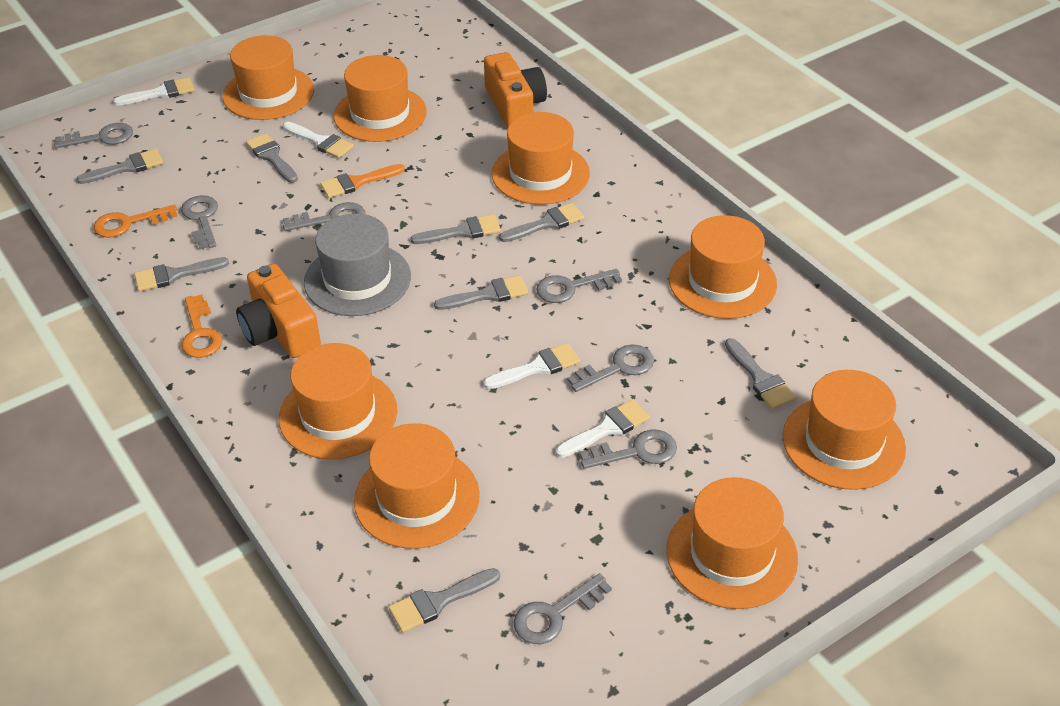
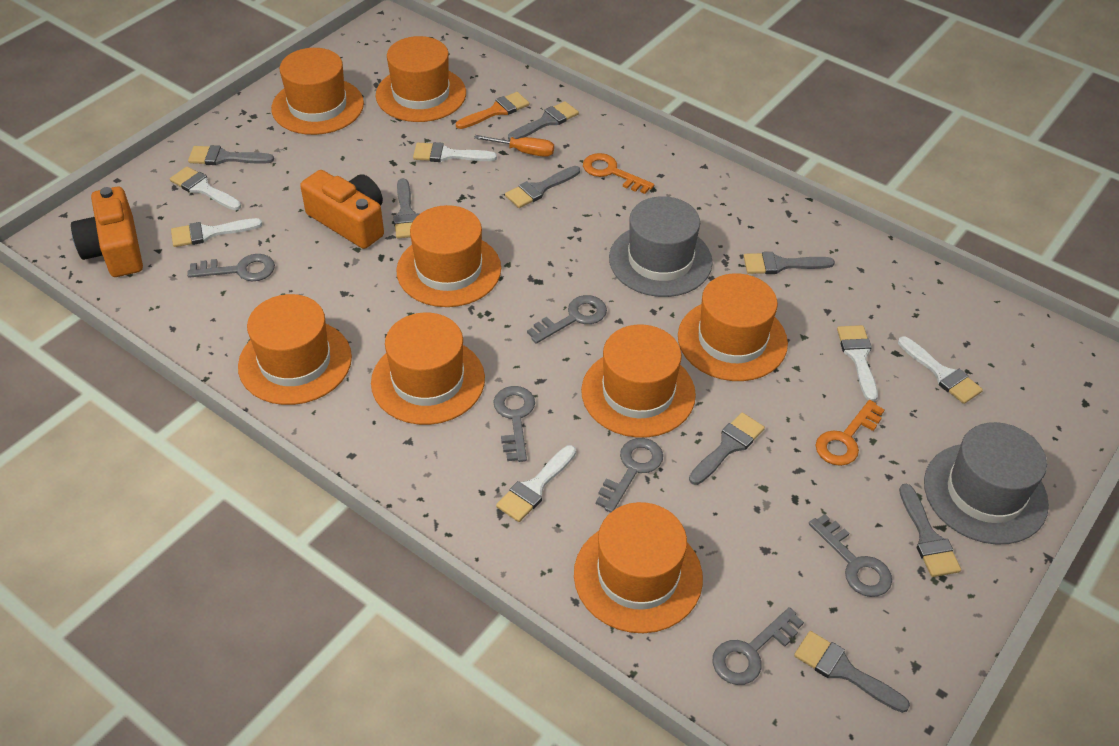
grey hat: 1 -> 2
grey key: 7 -> 6
orange screwdriver: 0 -> 1
white brush: 4 -> 6

